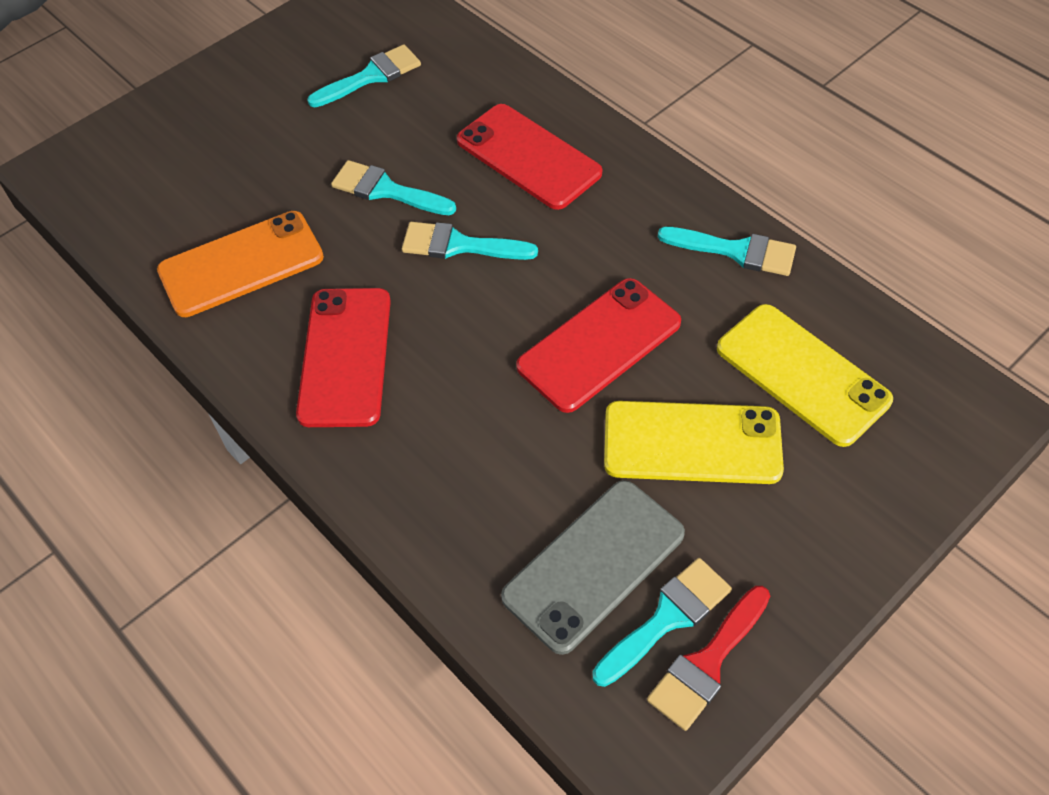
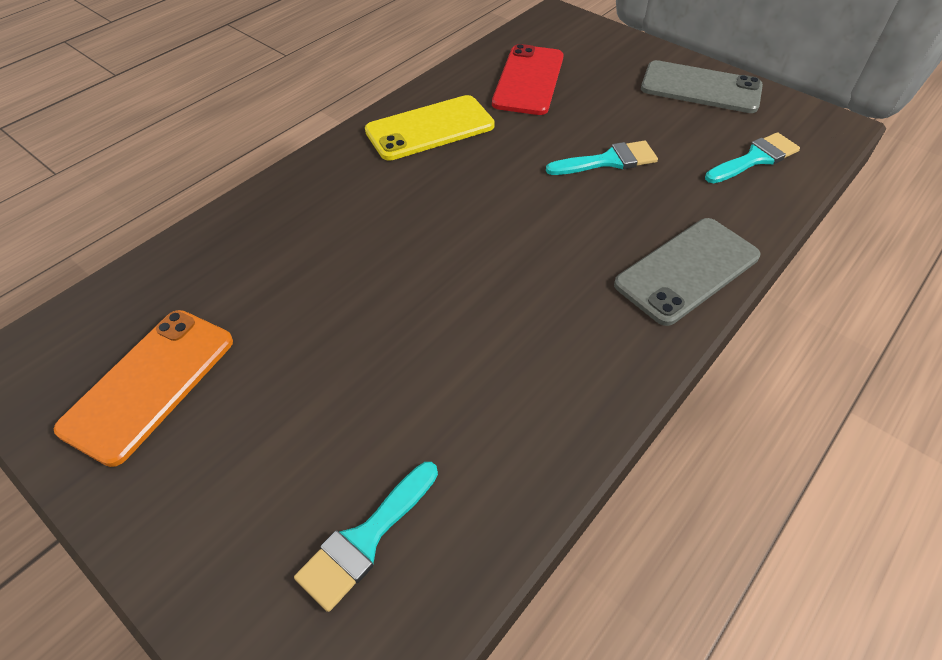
grey phone: 1 -> 2
red brush: 1 -> 0
red phone: 3 -> 1
turquoise brush: 5 -> 3
yellow phone: 2 -> 1

